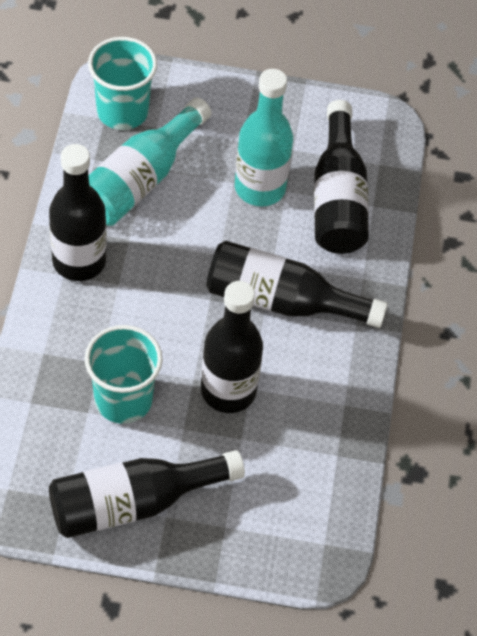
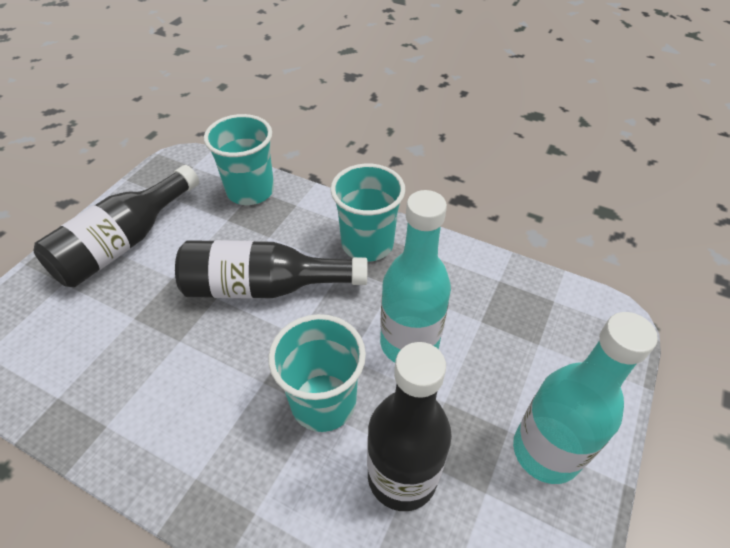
black bottle: 5 -> 3
turquoise cup: 2 -> 3

